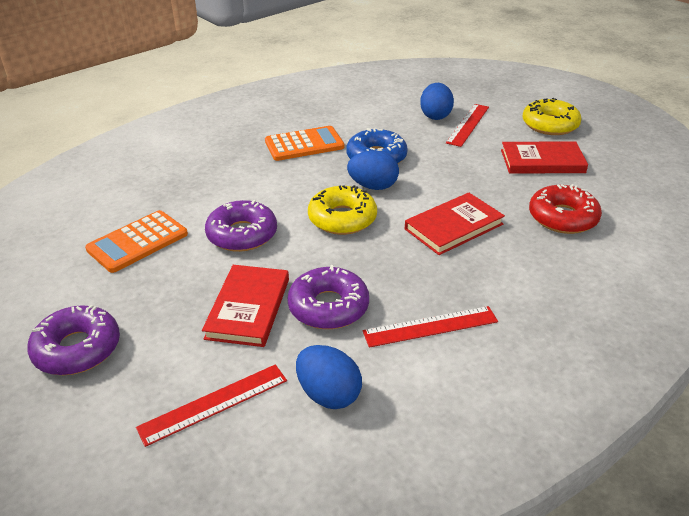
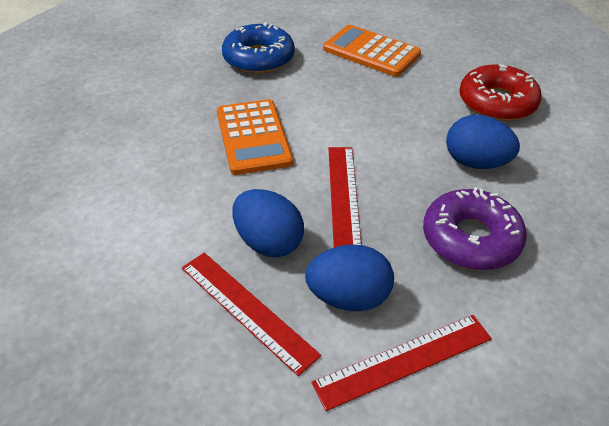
purple donut: 3 -> 1
red book: 3 -> 0
yellow donut: 2 -> 0

